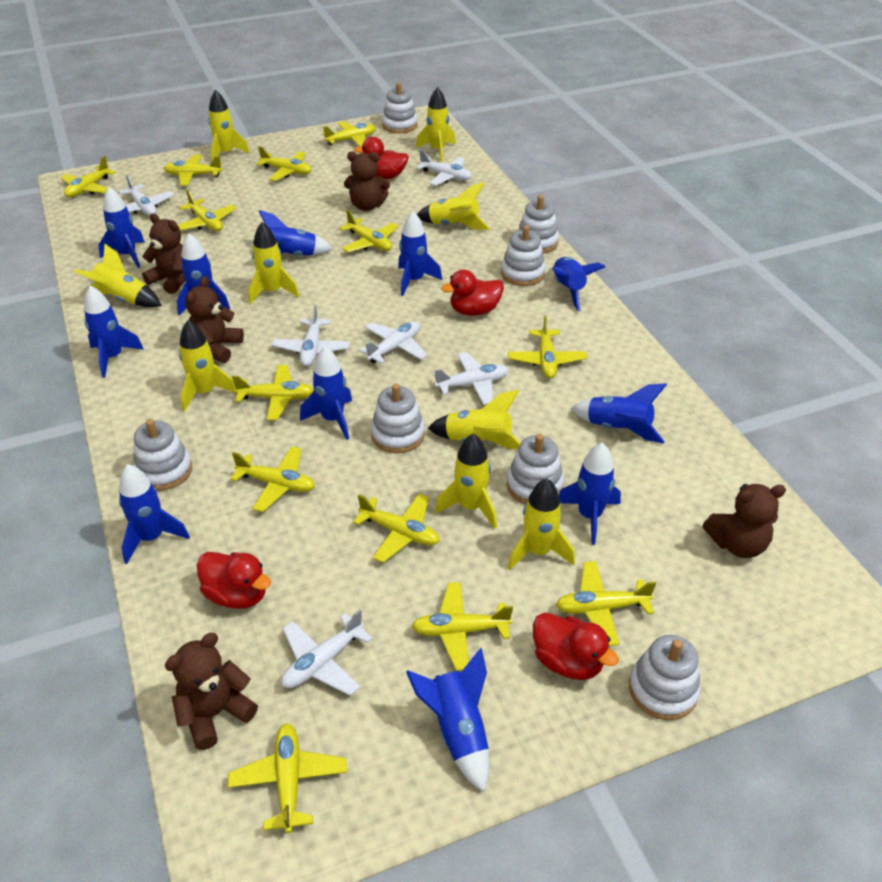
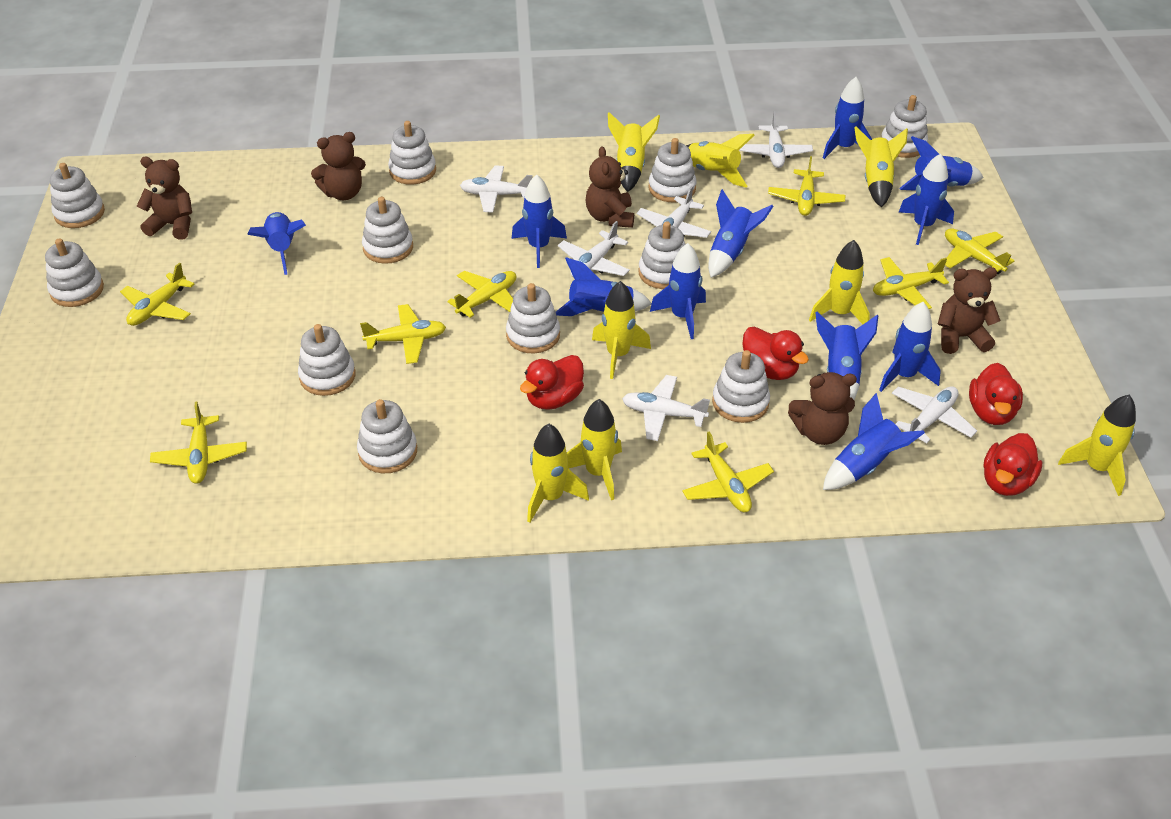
white stacking toy: 7 -> 11
yellow plane: 13 -> 8
yellow rocket: 9 -> 8

